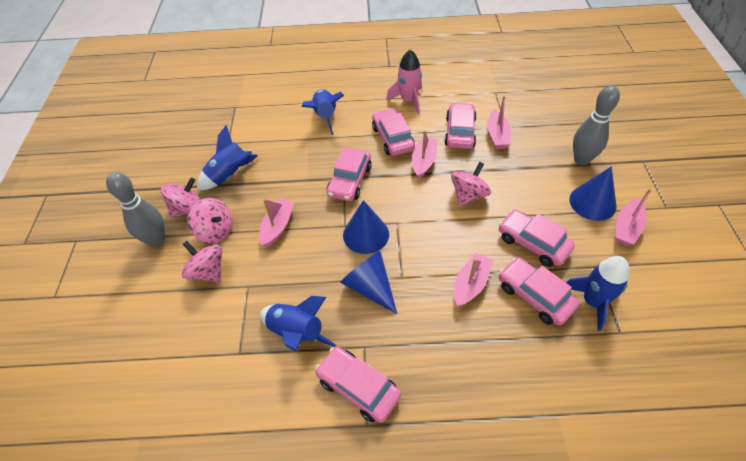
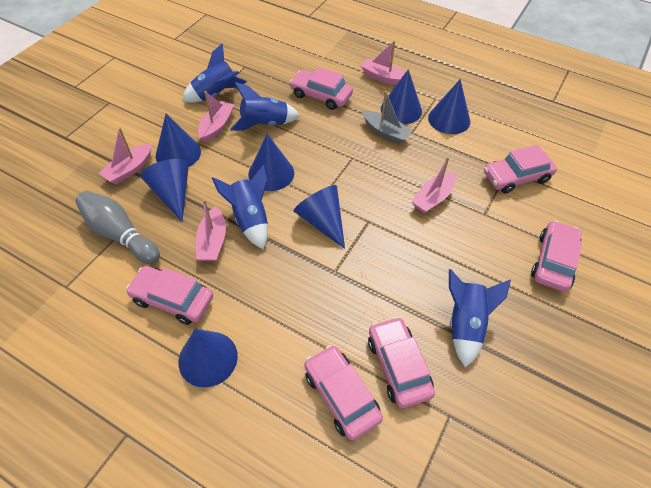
blue cone: 3 -> 7
grey boat: 0 -> 1
grey bowling pin: 2 -> 1
pink rocket: 1 -> 0
pink spinning top: 4 -> 0

